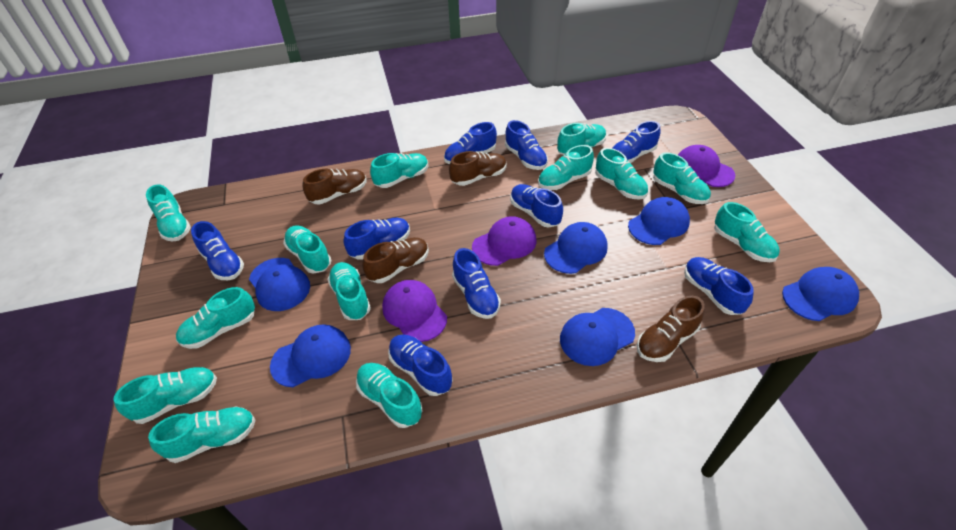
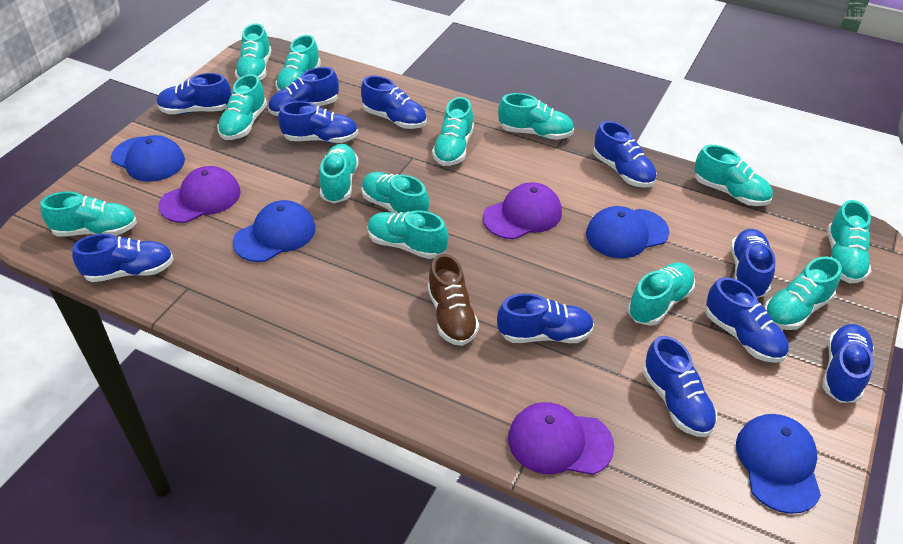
blue cap: 6 -> 4
blue shoe: 9 -> 11
brown shoe: 4 -> 1

